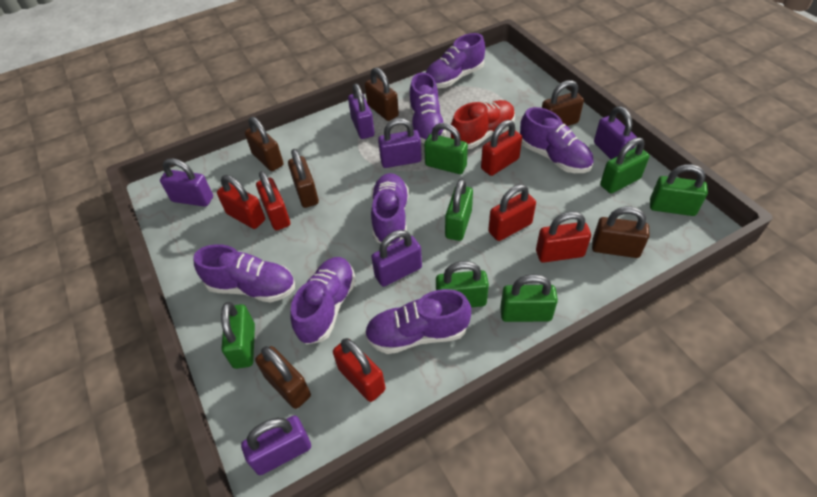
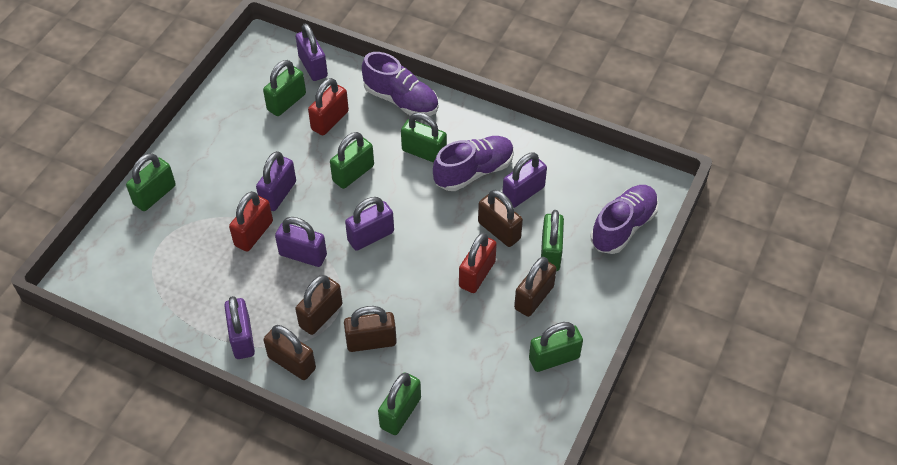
brown padlock: 6 -> 5
purple shoe: 7 -> 3
red padlock: 6 -> 3
red shoe: 1 -> 0

